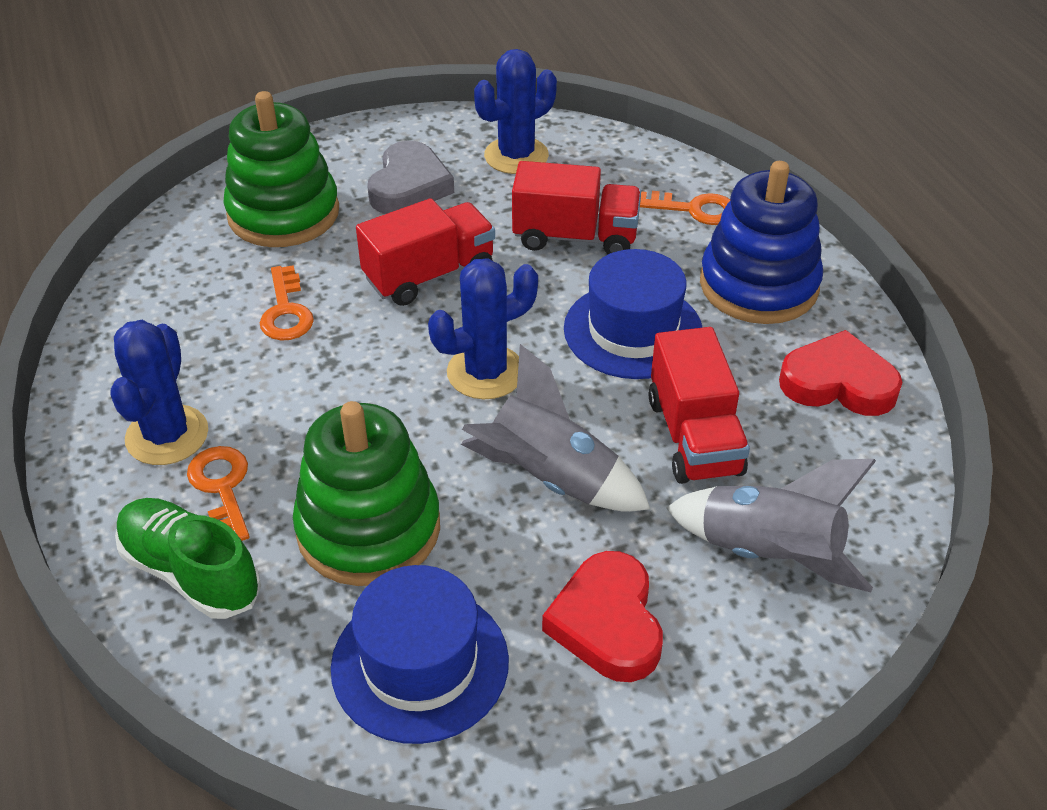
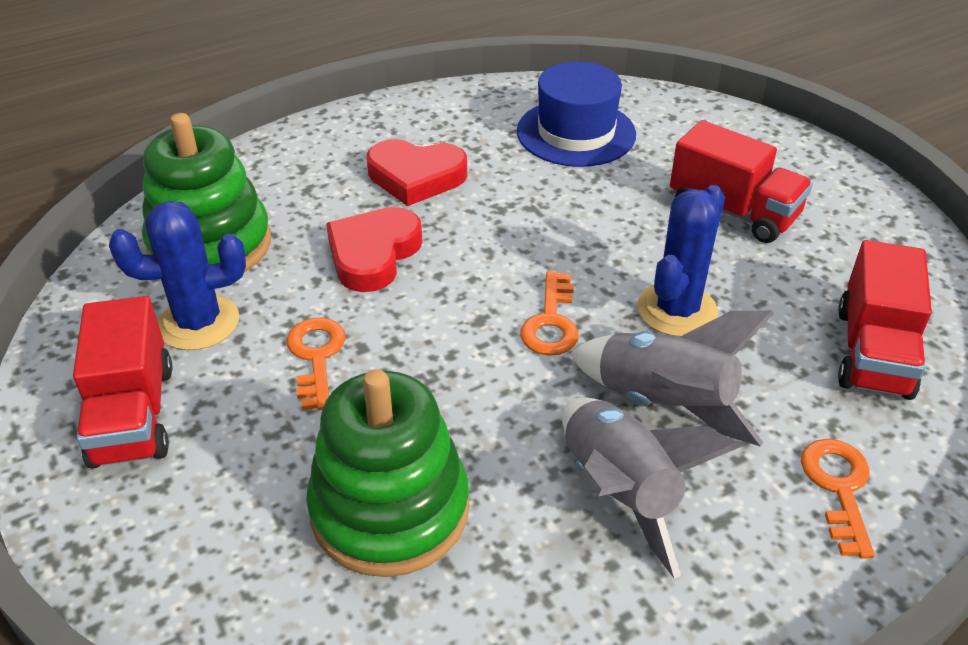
blue cactus: 3 -> 2
blue hat: 2 -> 1
blue stacking toy: 1 -> 0
green shoe: 1 -> 0
grey heart: 1 -> 0

